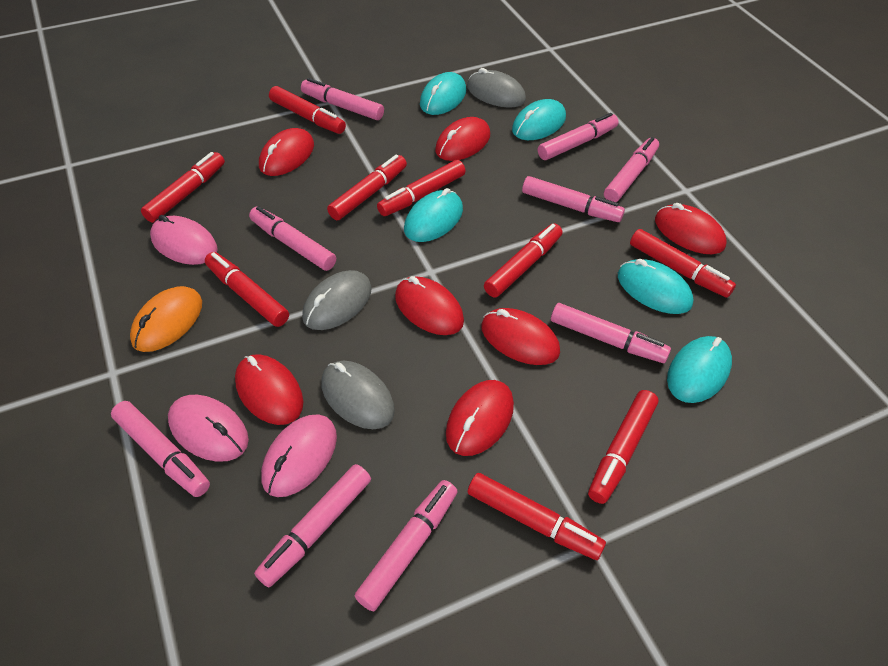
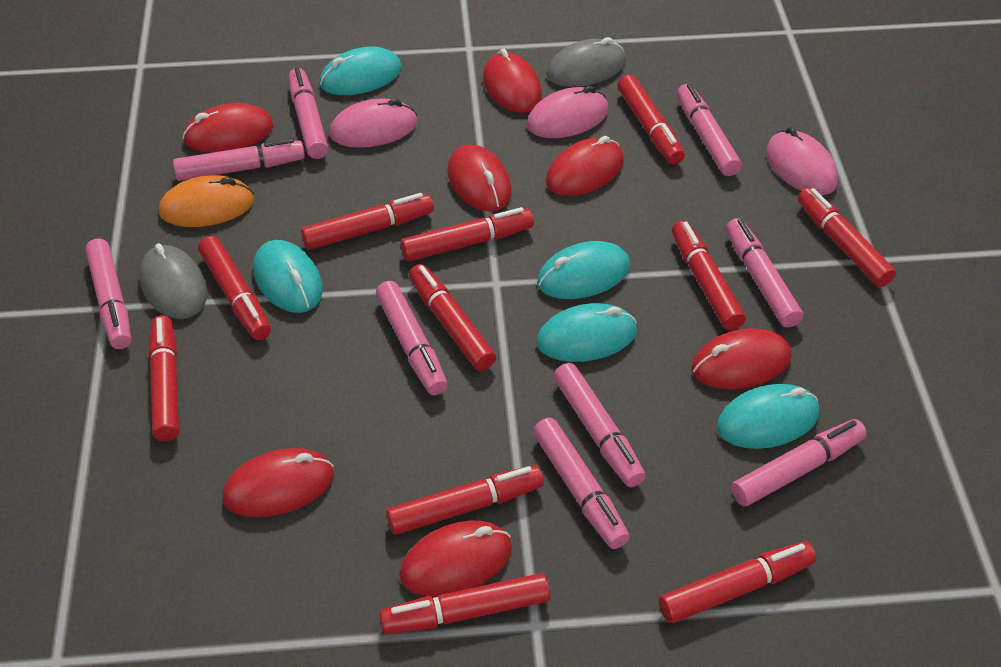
grey mouse: 3 -> 2
red marker: 9 -> 11

